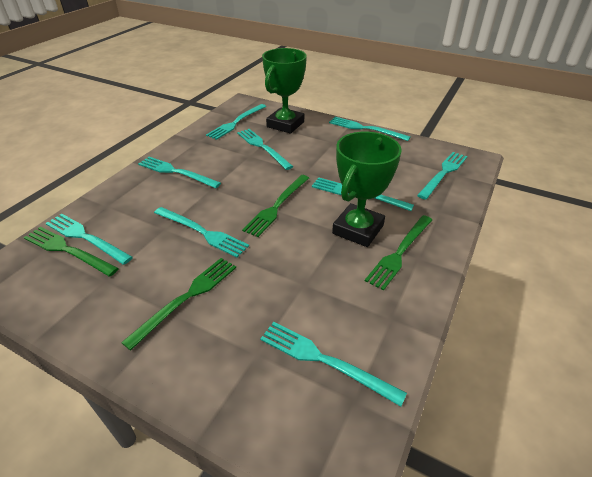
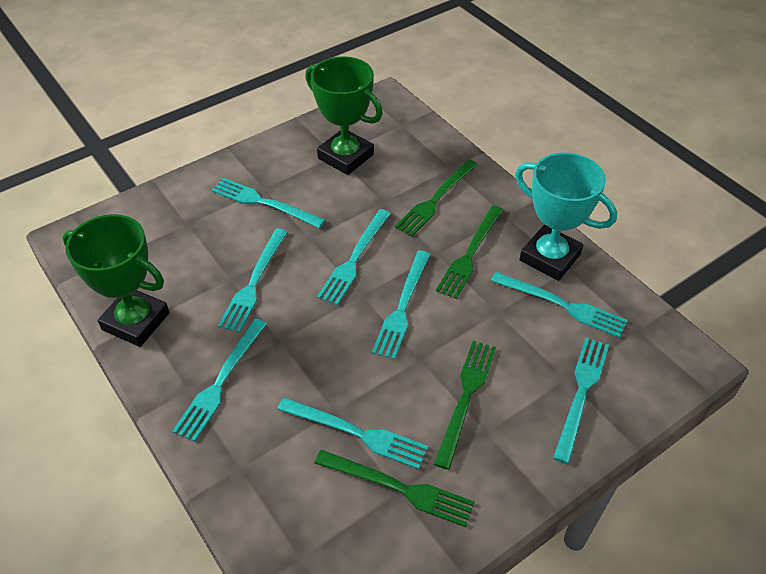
turquoise fork: 9 -> 8
turquoise trophy: 0 -> 1

